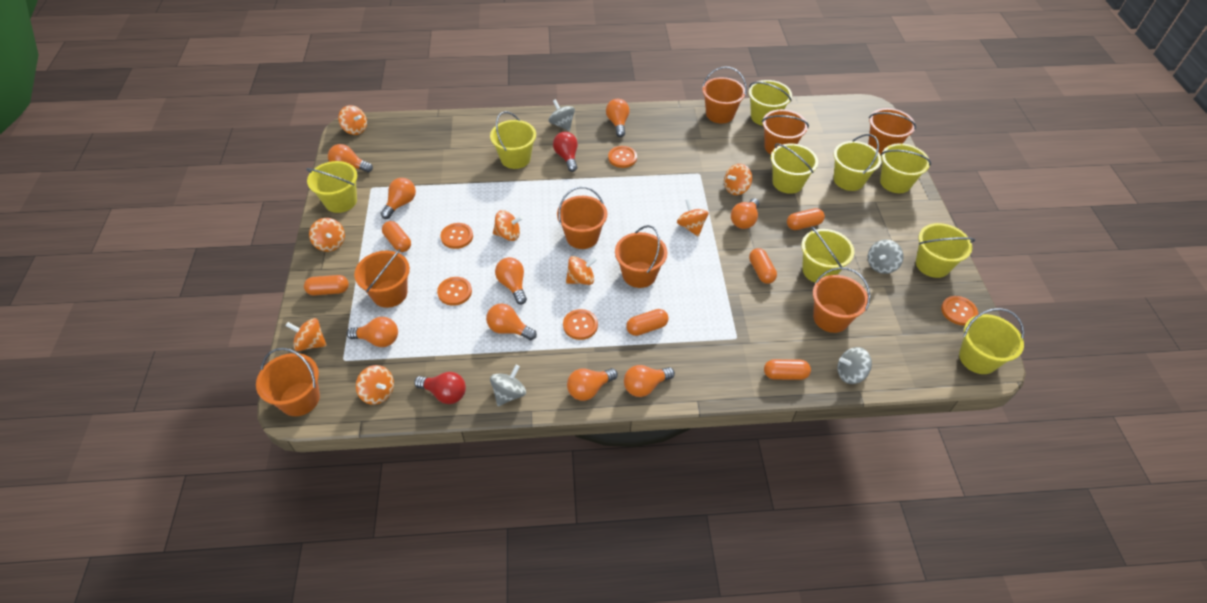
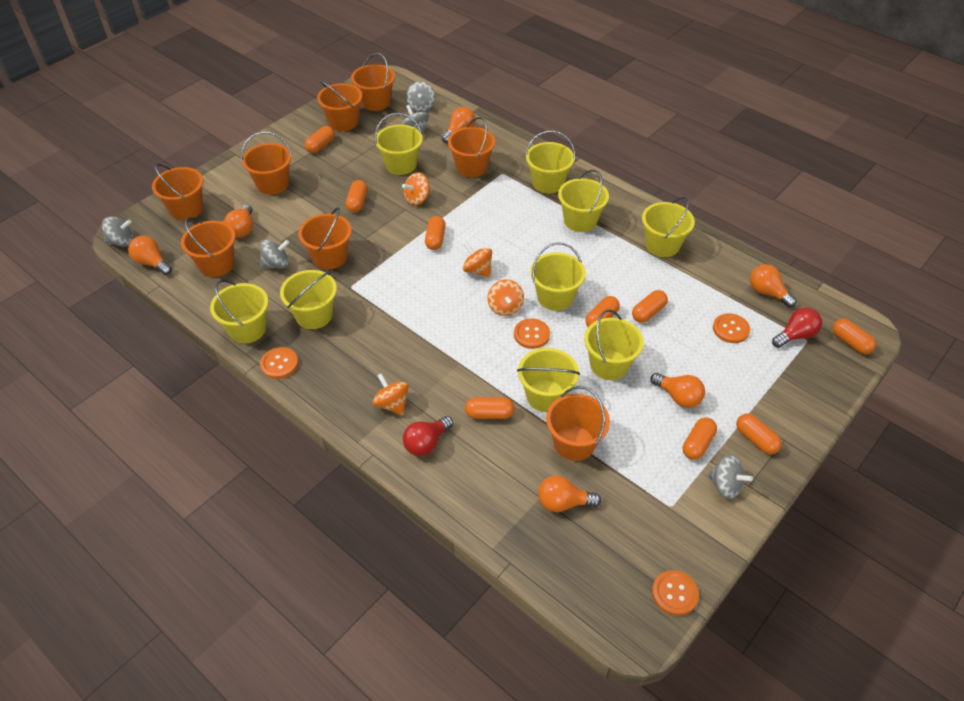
grey spinning top: 4 -> 5
orange button: 5 -> 4
orange capsule: 6 -> 9
orange light bulb: 9 -> 6
orange spinning top: 8 -> 4

